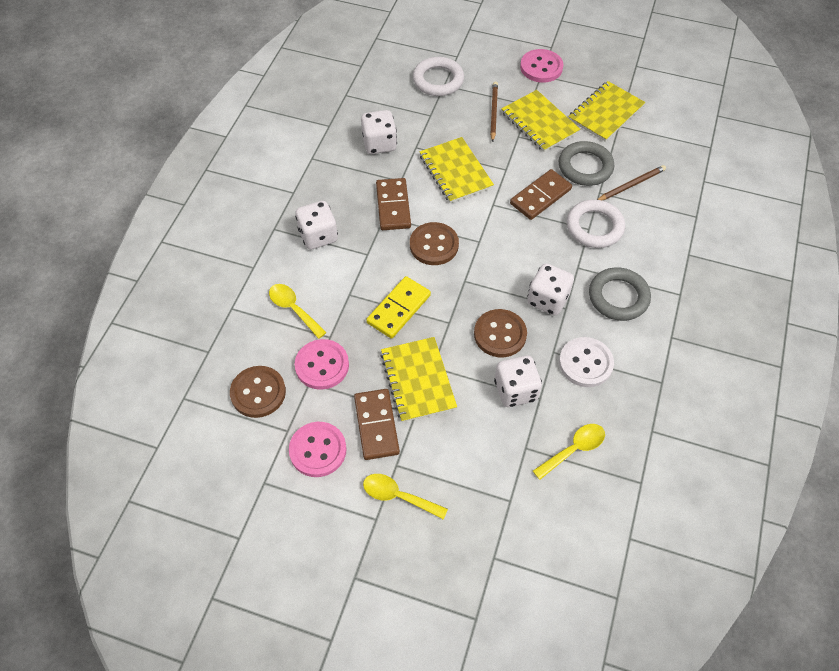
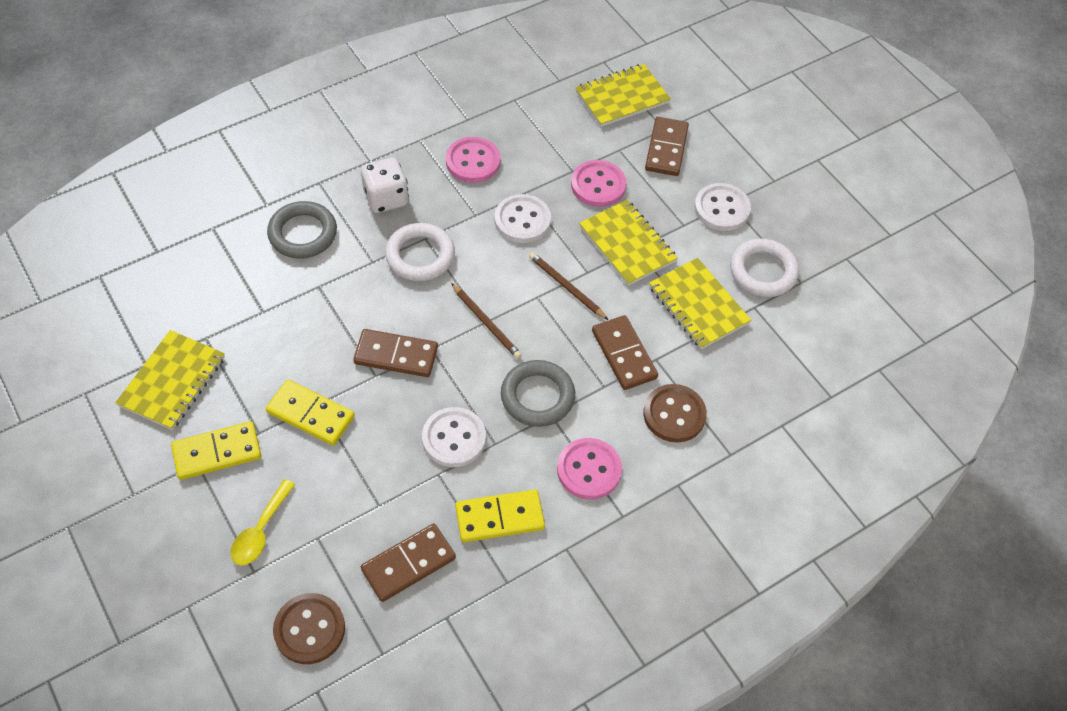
brown button: 3 -> 2
brown domino: 3 -> 4
white button: 1 -> 3
white dice: 4 -> 1
yellow domino: 1 -> 3
yellow spoon: 3 -> 1

